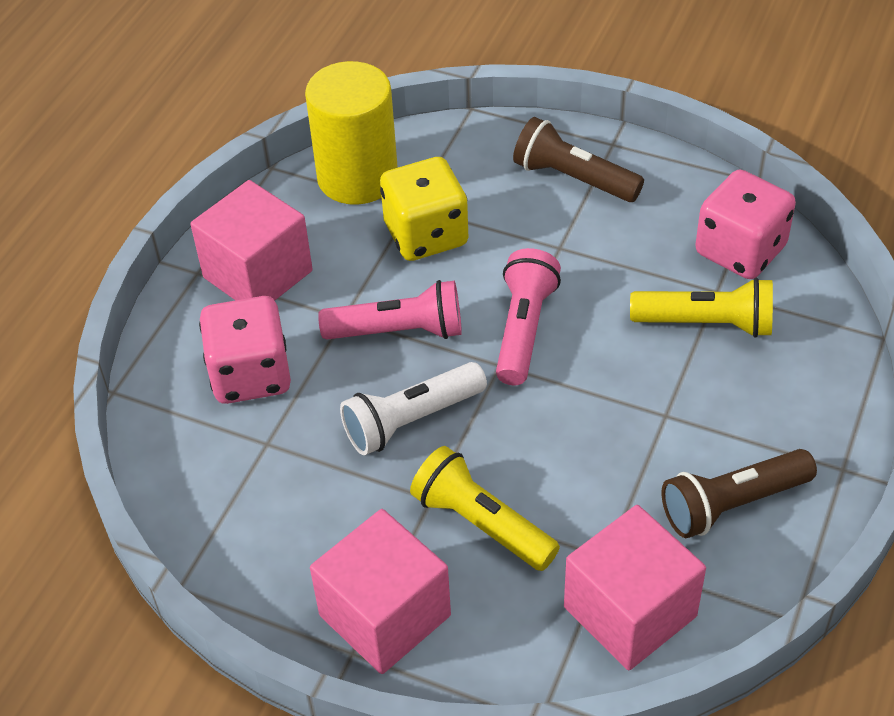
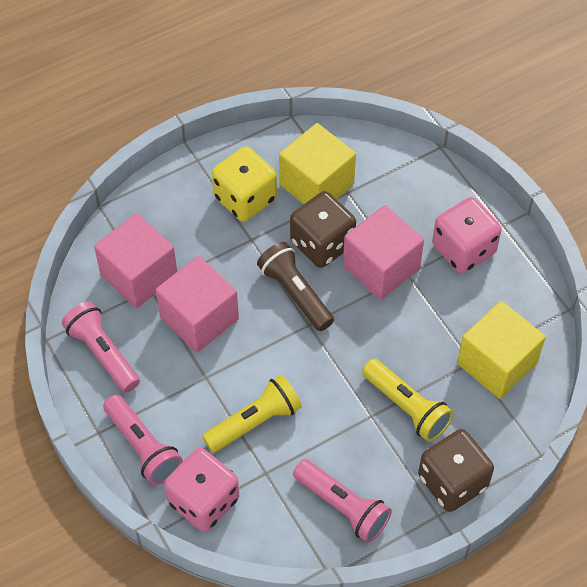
brown dice: 0 -> 2
brown flashlight: 2 -> 1
pink flashlight: 2 -> 3
white flashlight: 1 -> 0
yellow cube: 0 -> 2
yellow cylinder: 1 -> 0

